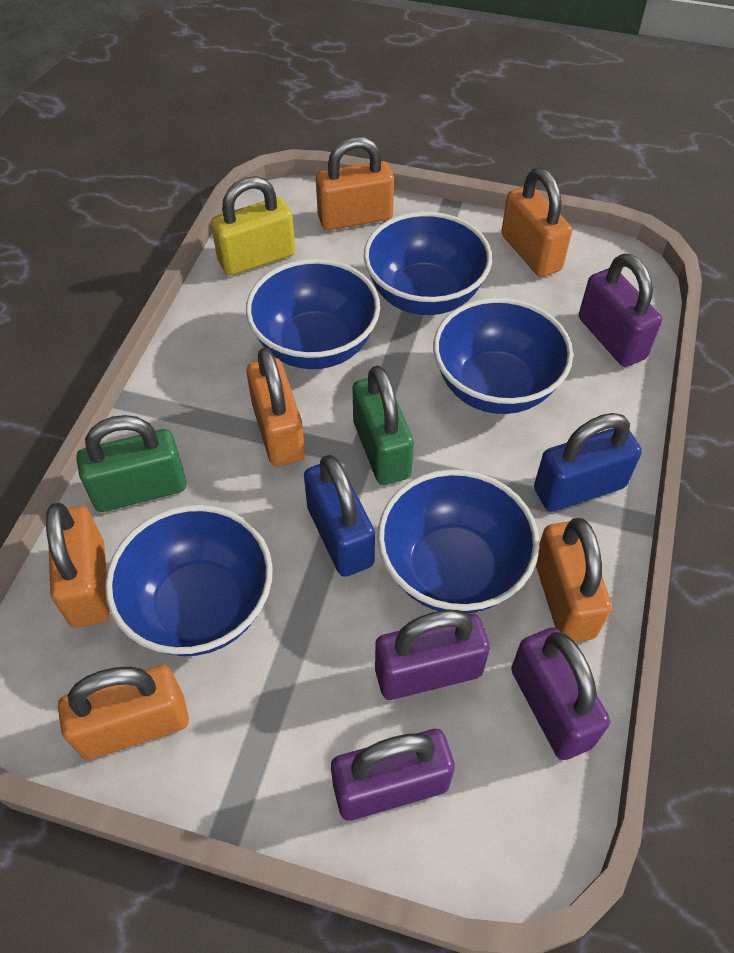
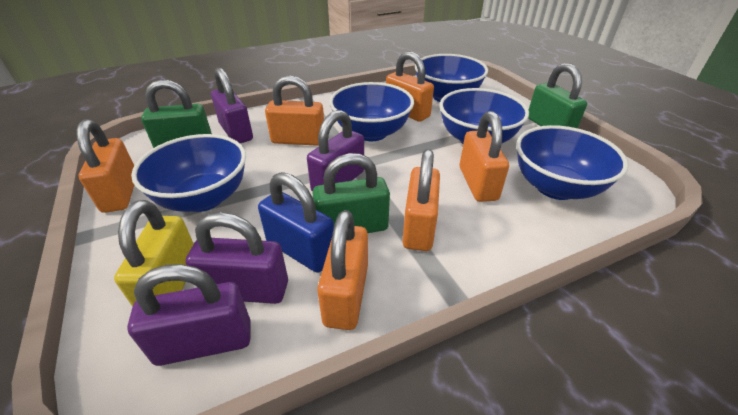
blue padlock: 2 -> 1
green padlock: 2 -> 3

